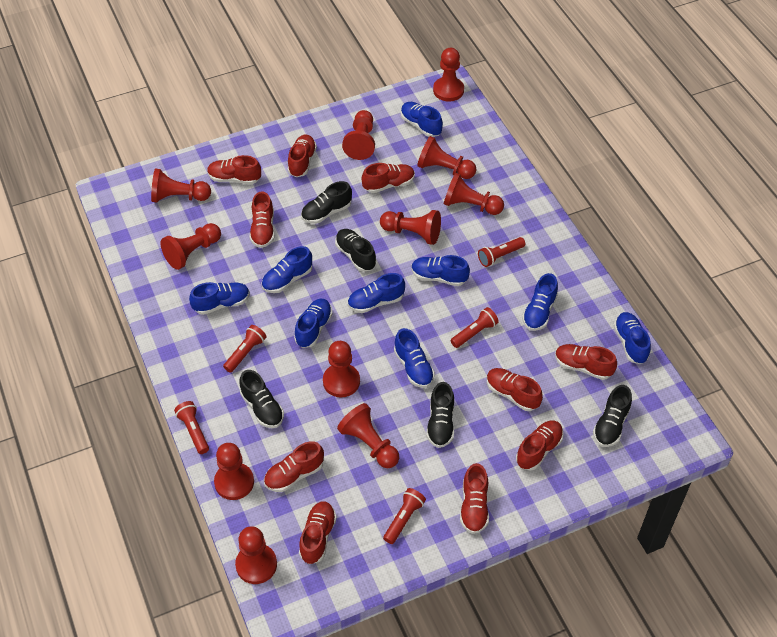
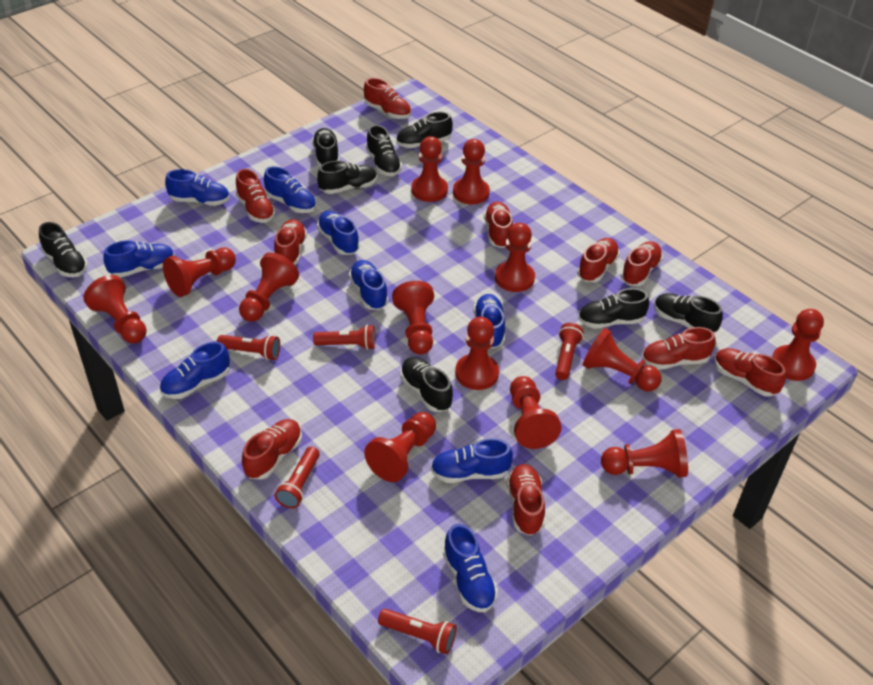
black shoe: 5 -> 8
red pawn: 11 -> 13

